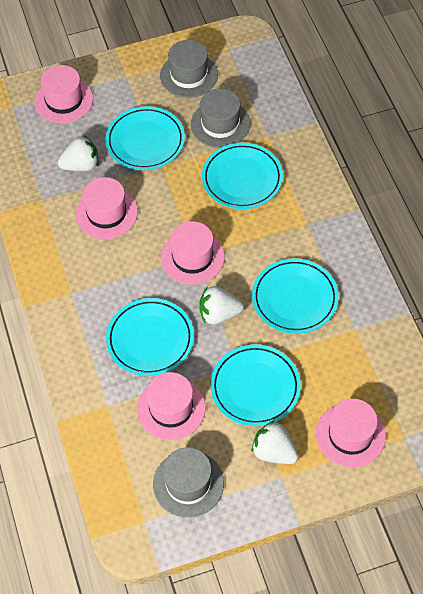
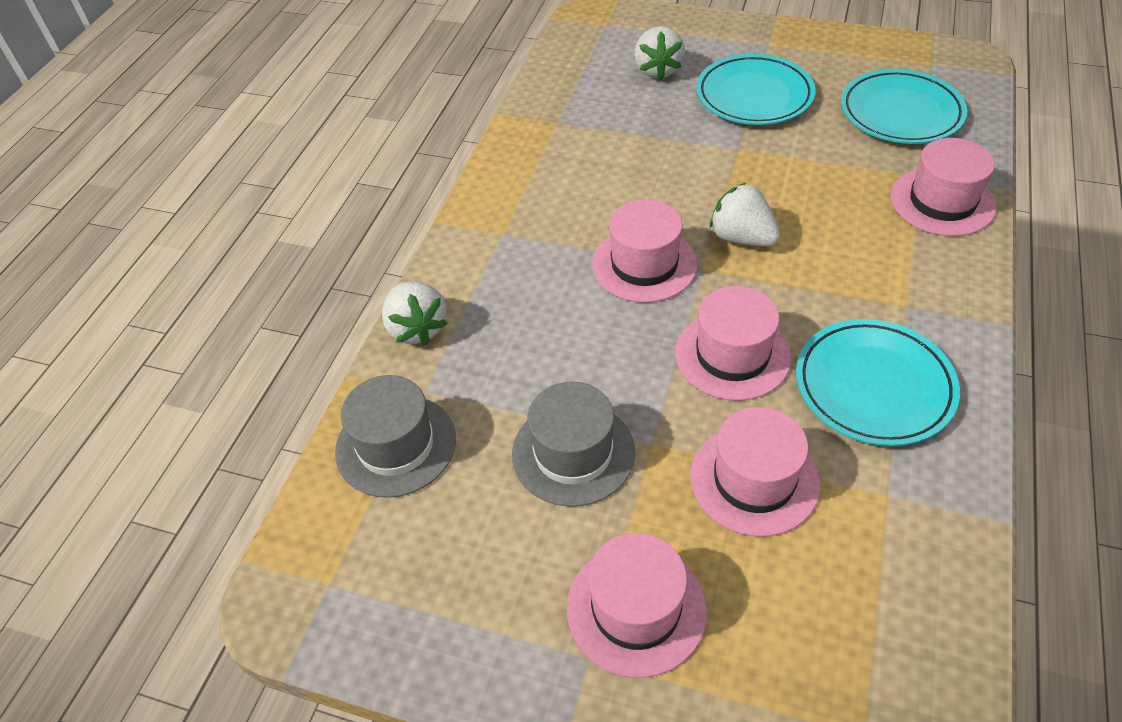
grey hat: 3 -> 2
turquoise plate: 5 -> 3

